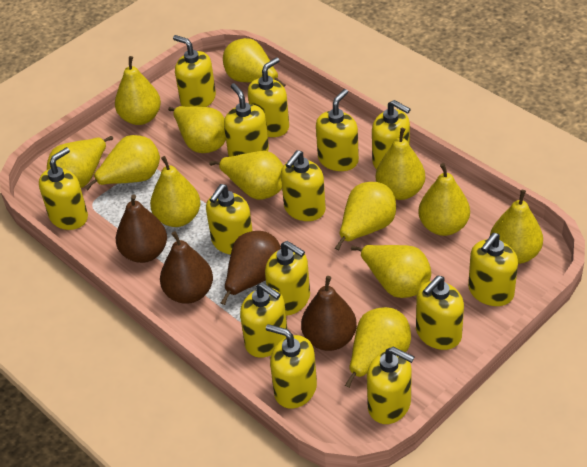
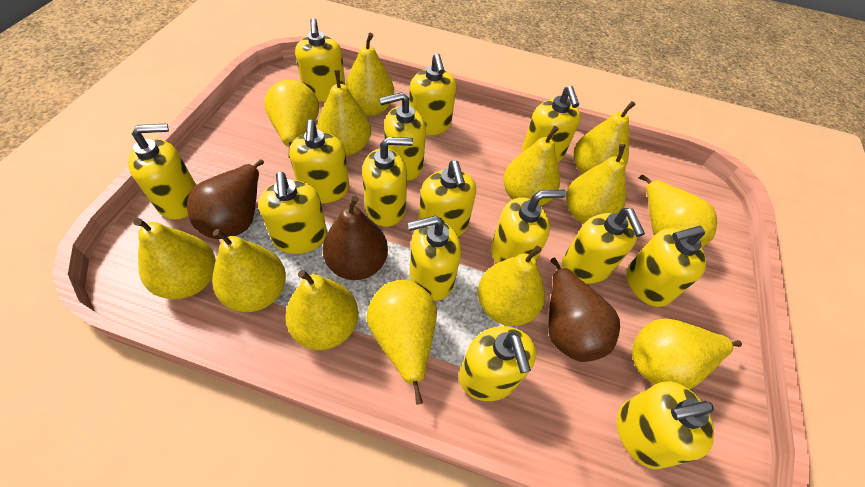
brown pear: 4 -> 3
yellow soap dispenser: 14 -> 15

